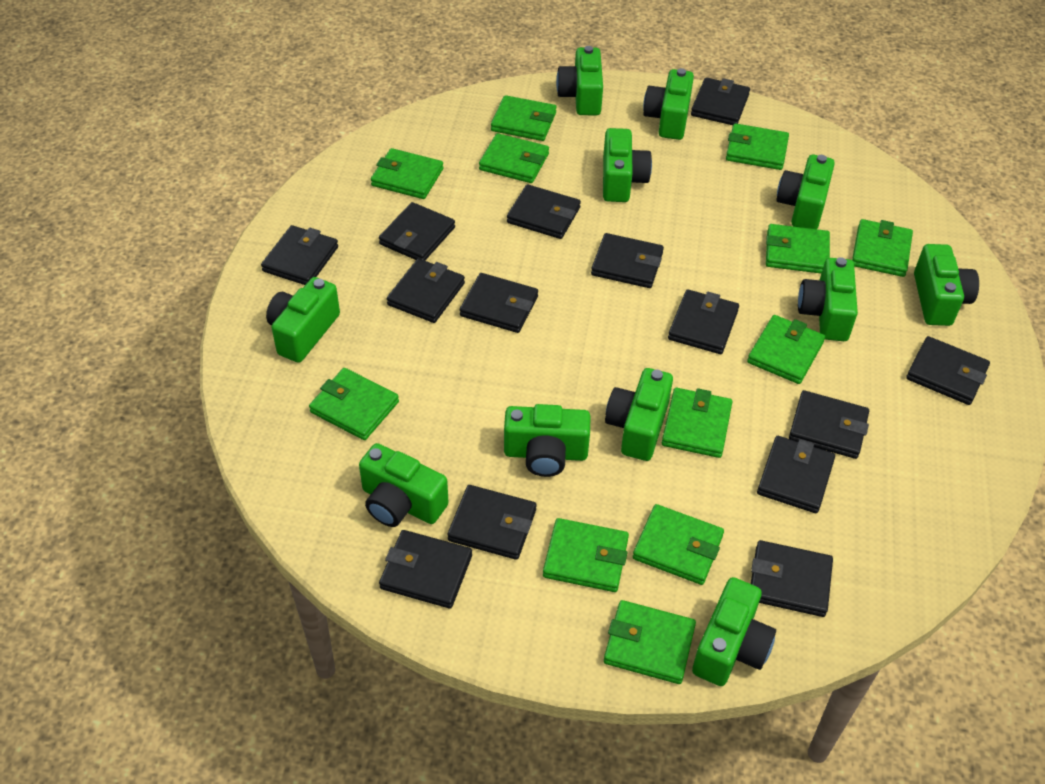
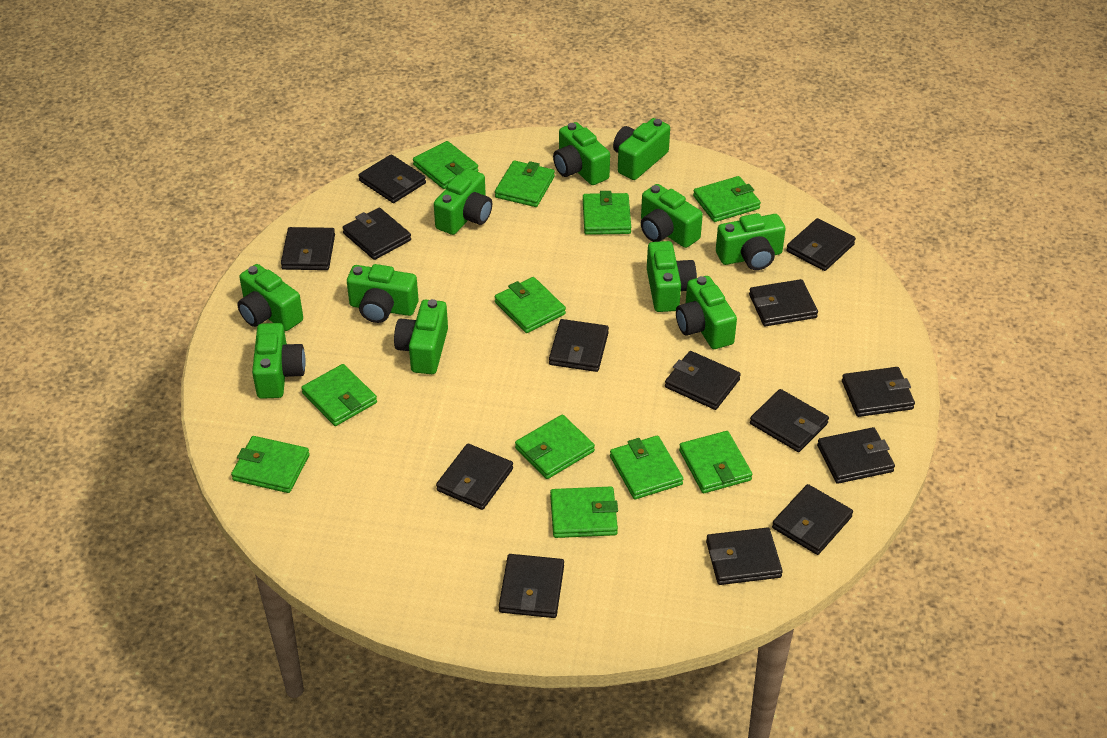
green wallet: 12 -> 11

